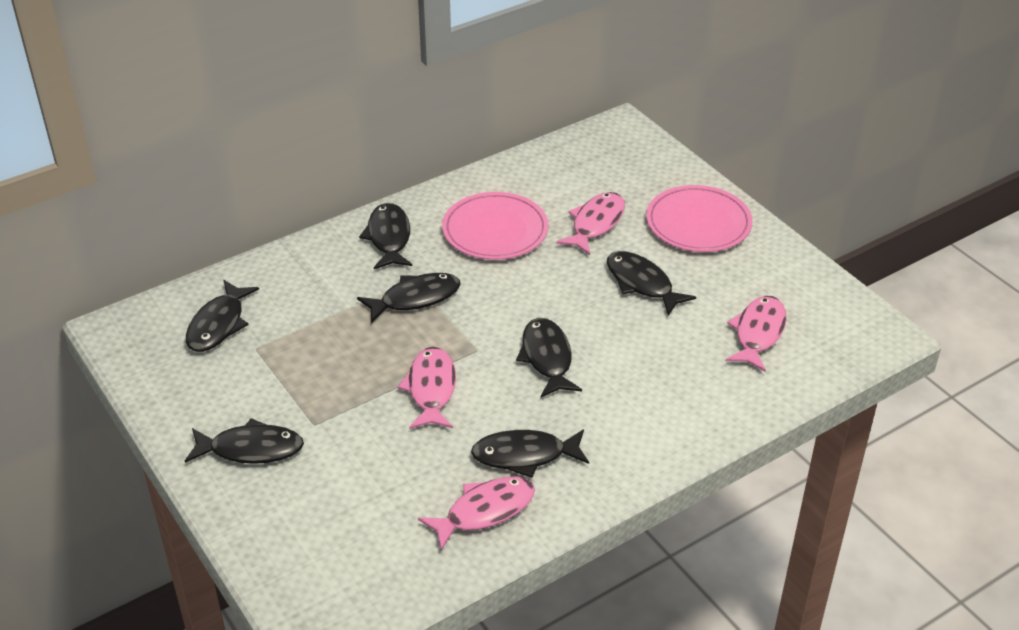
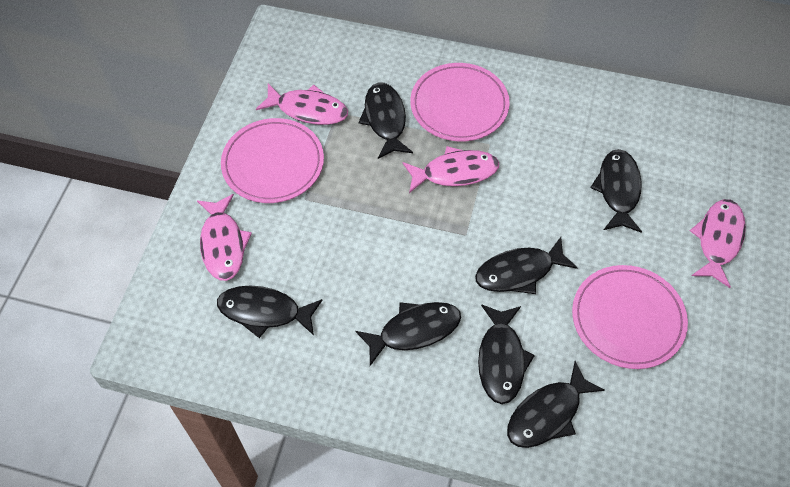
pink plate: 2 -> 3

